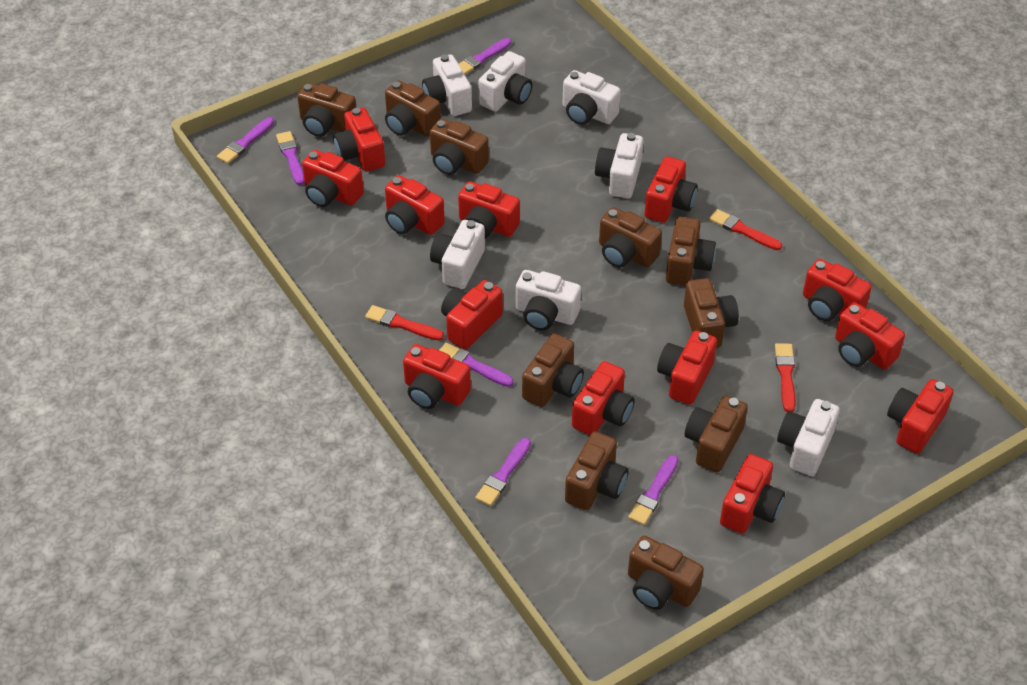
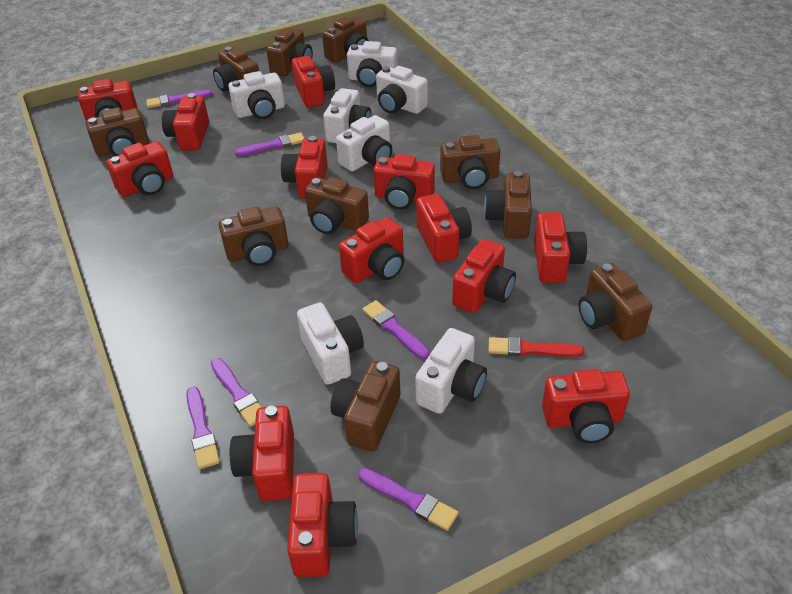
red brush: 3 -> 1

